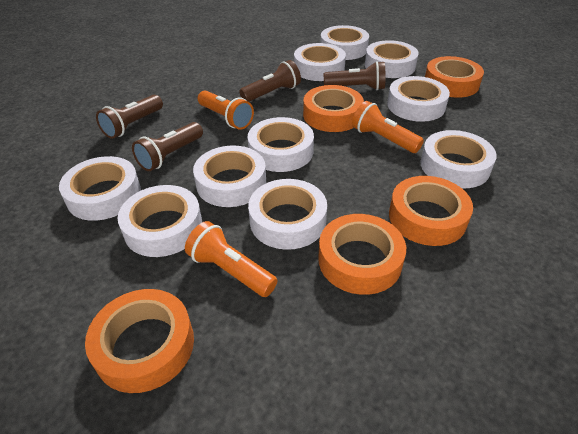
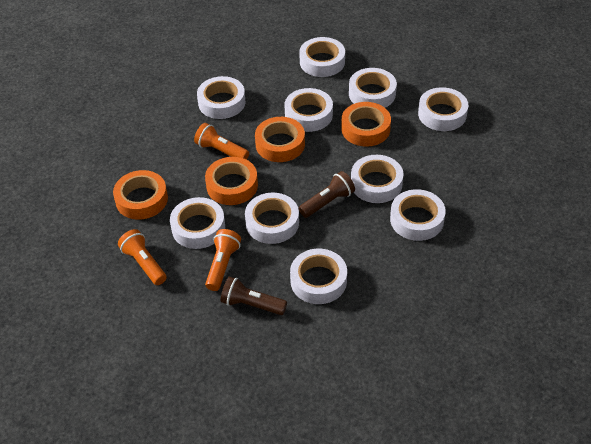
brown flashlight: 4 -> 2
orange tape: 5 -> 4

